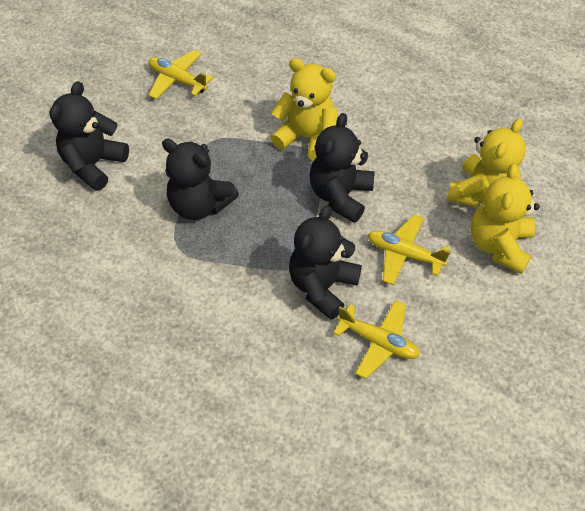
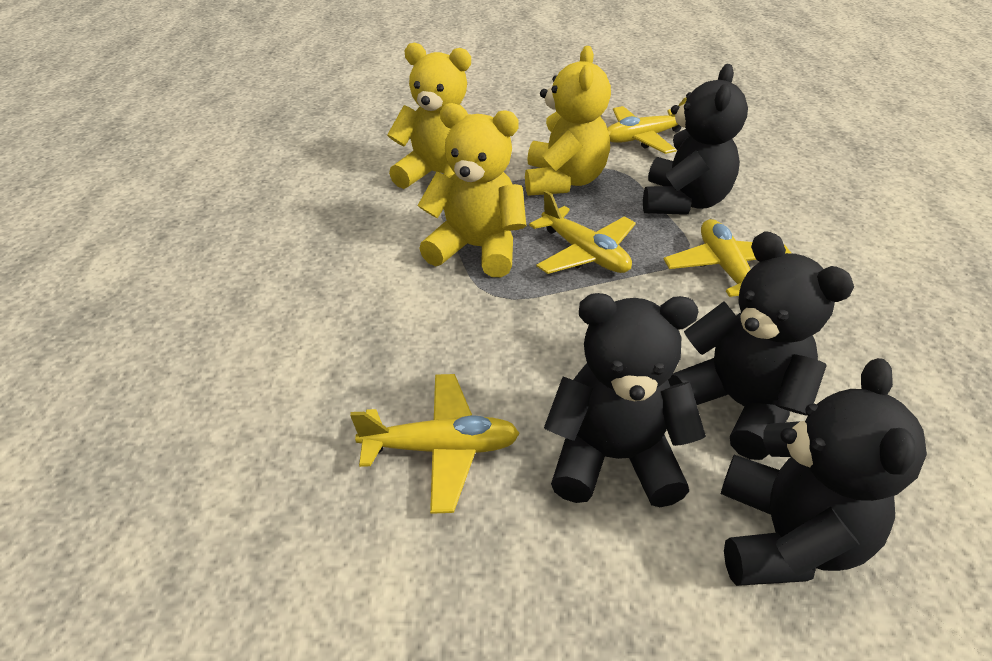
yellow plane: 3 -> 4

